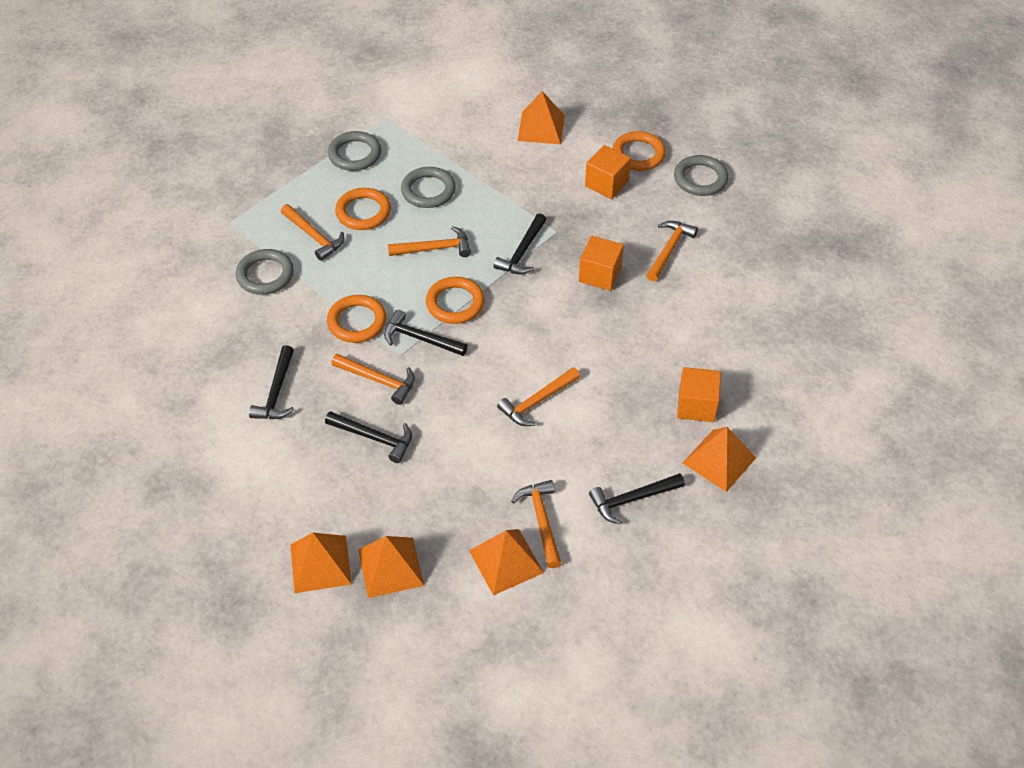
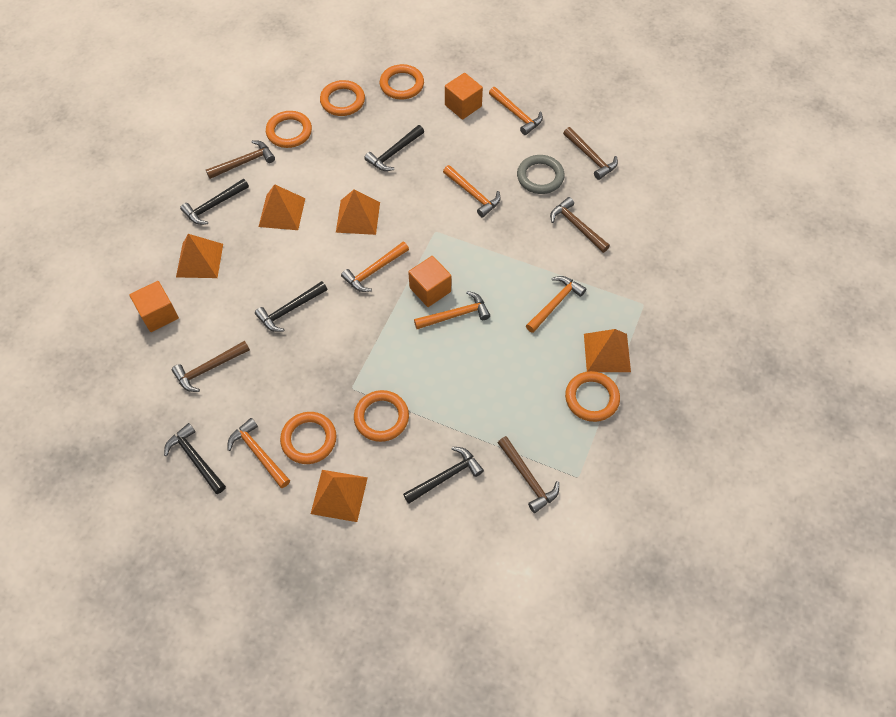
brown hammer: 0 -> 5
grey ring: 4 -> 1
orange ring: 4 -> 6

